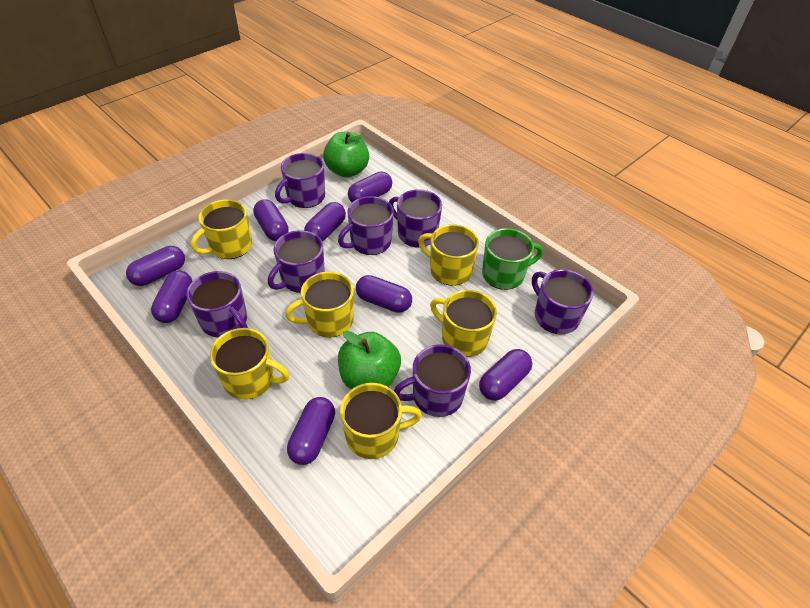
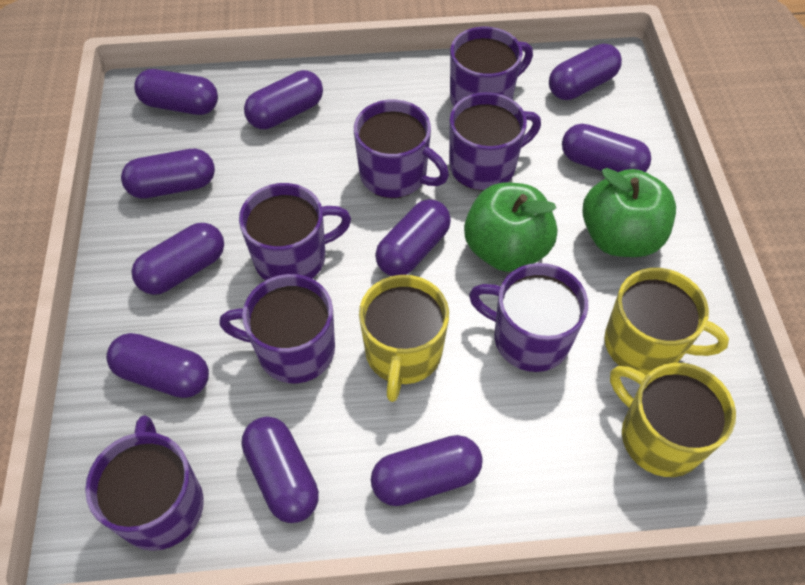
green mug: 1 -> 0
purple capsule: 8 -> 10
yellow mug: 6 -> 3

